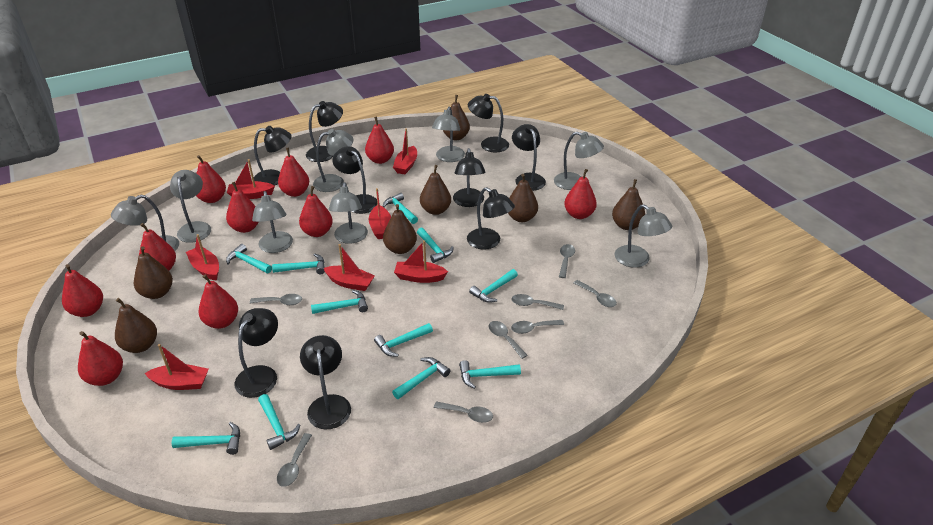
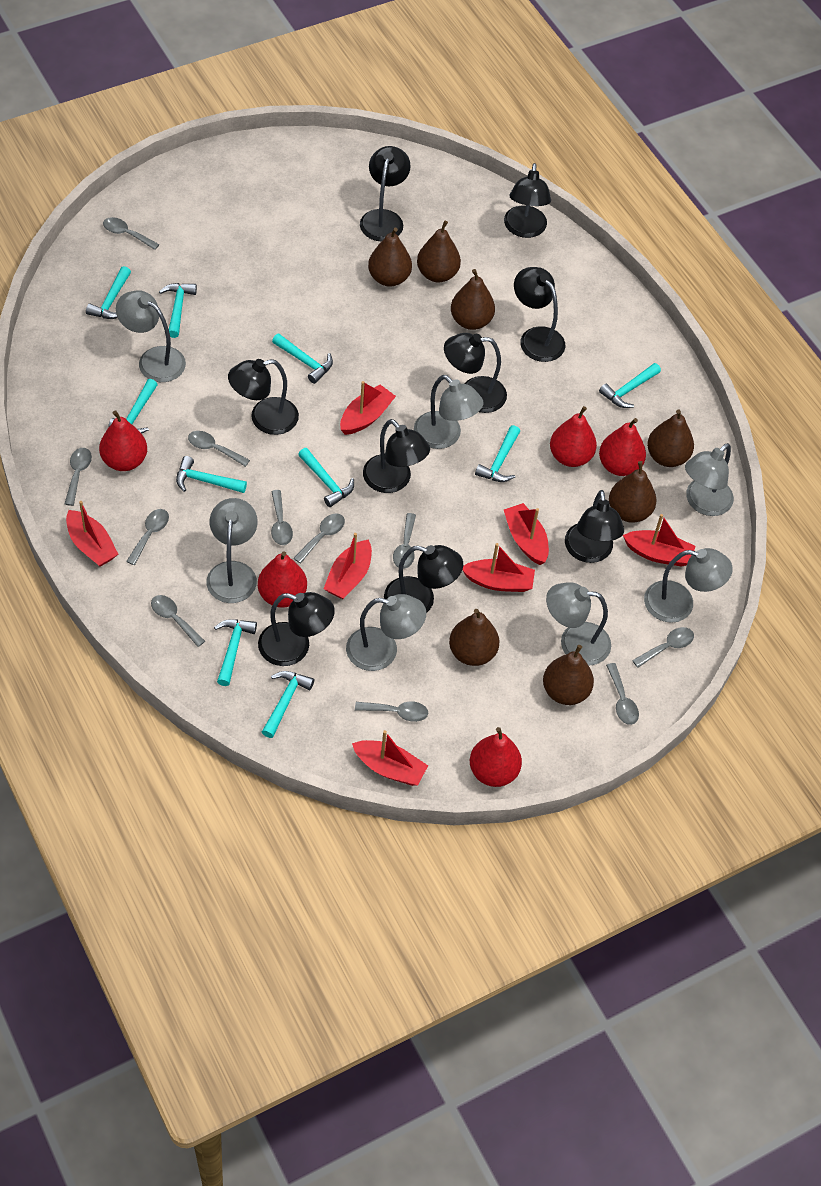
grey lamp: 8 -> 7
grey spoon: 8 -> 11
red pear: 10 -> 5
turquoise hammer: 11 -> 10

